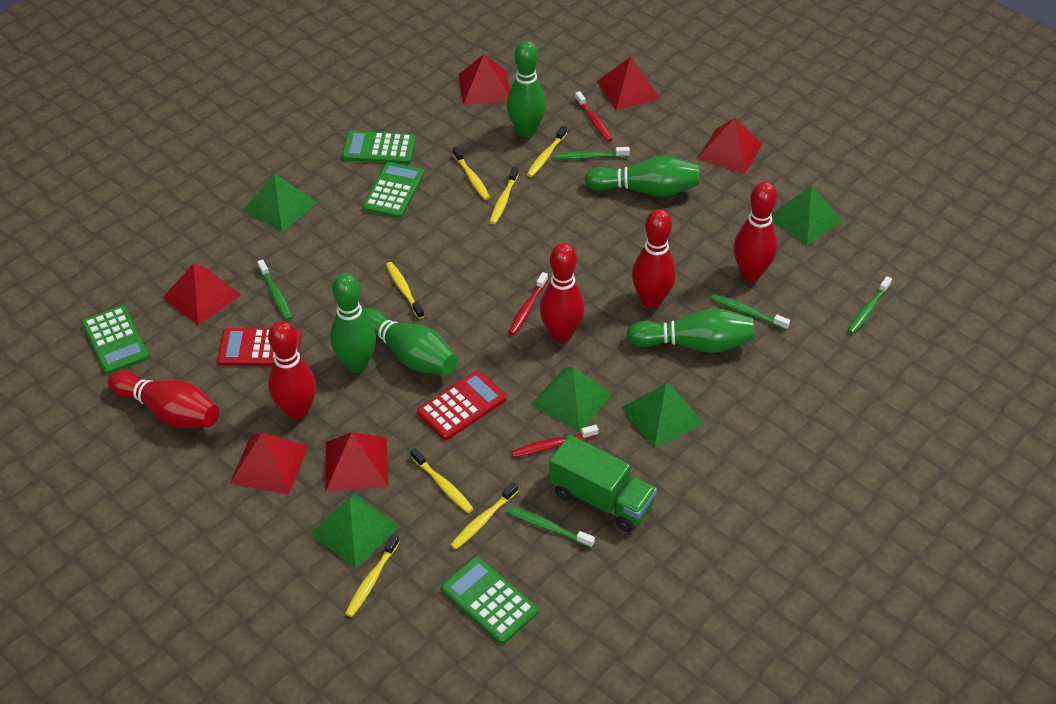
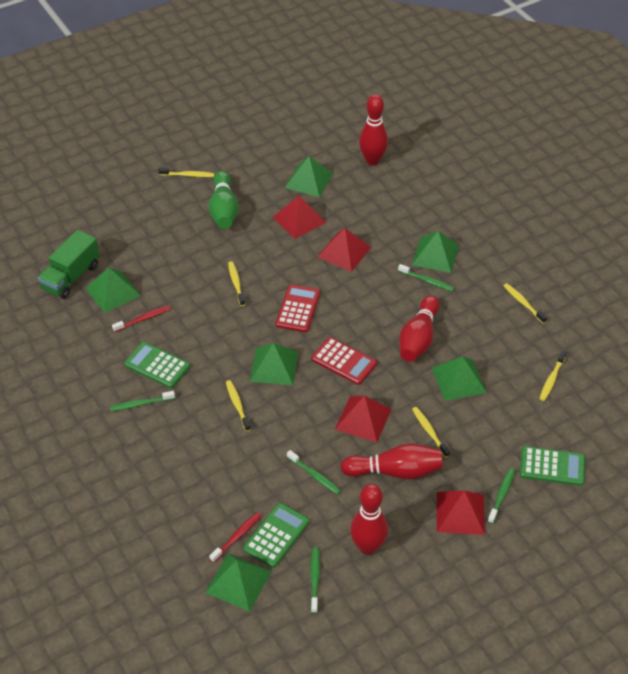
green bowling pin: 5 -> 1
green calculator: 4 -> 3
green pyramid: 5 -> 6
red bowling pin: 5 -> 4
red pyramid: 6 -> 4
red toothbrush: 3 -> 2
yellow toothbrush: 7 -> 6

